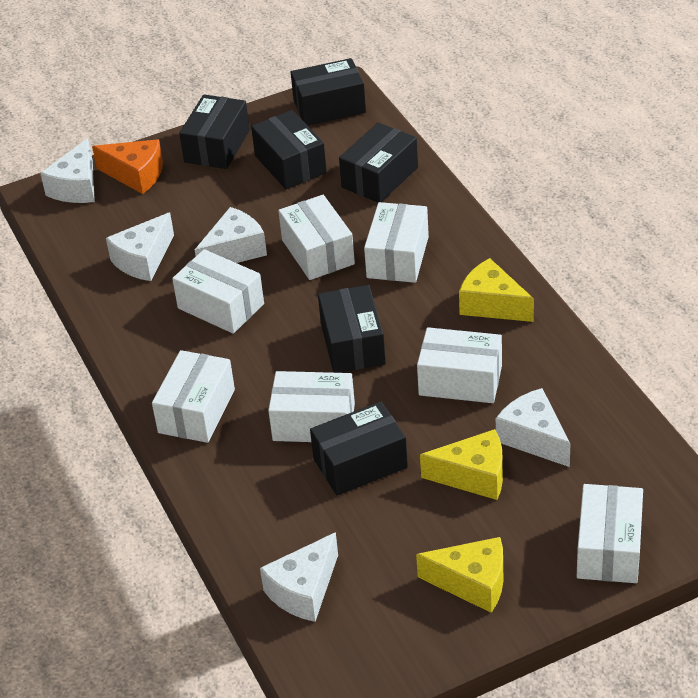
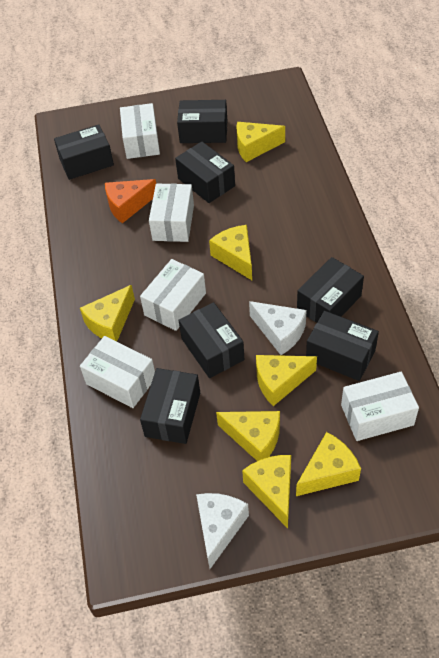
black box: 6 -> 7
white box: 7 -> 5
white cheese: 5 -> 2
yellow cheese: 3 -> 7

